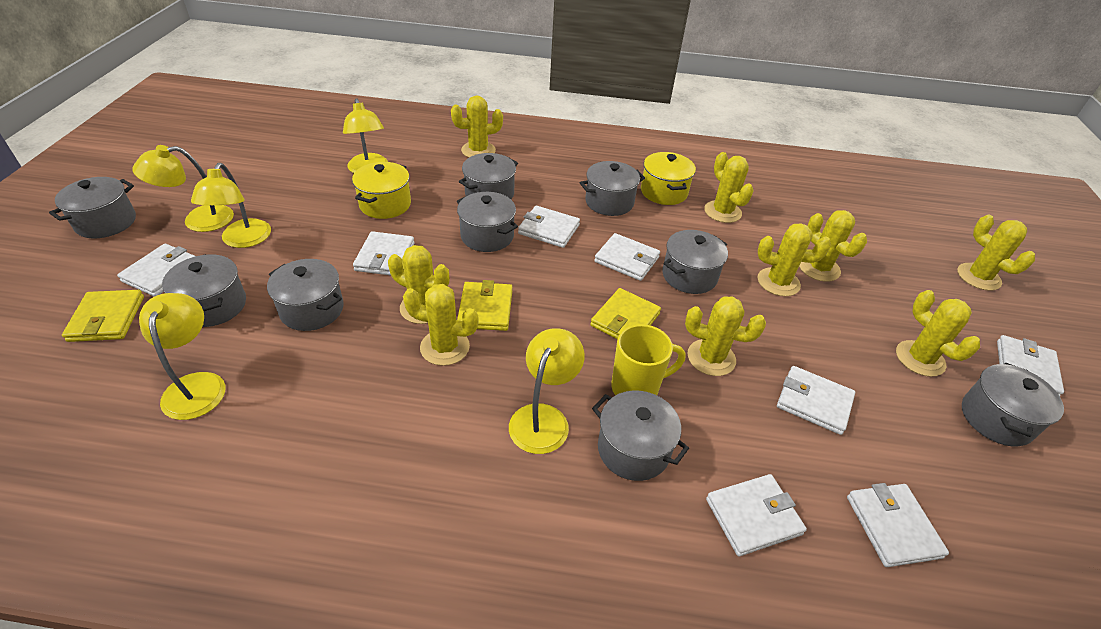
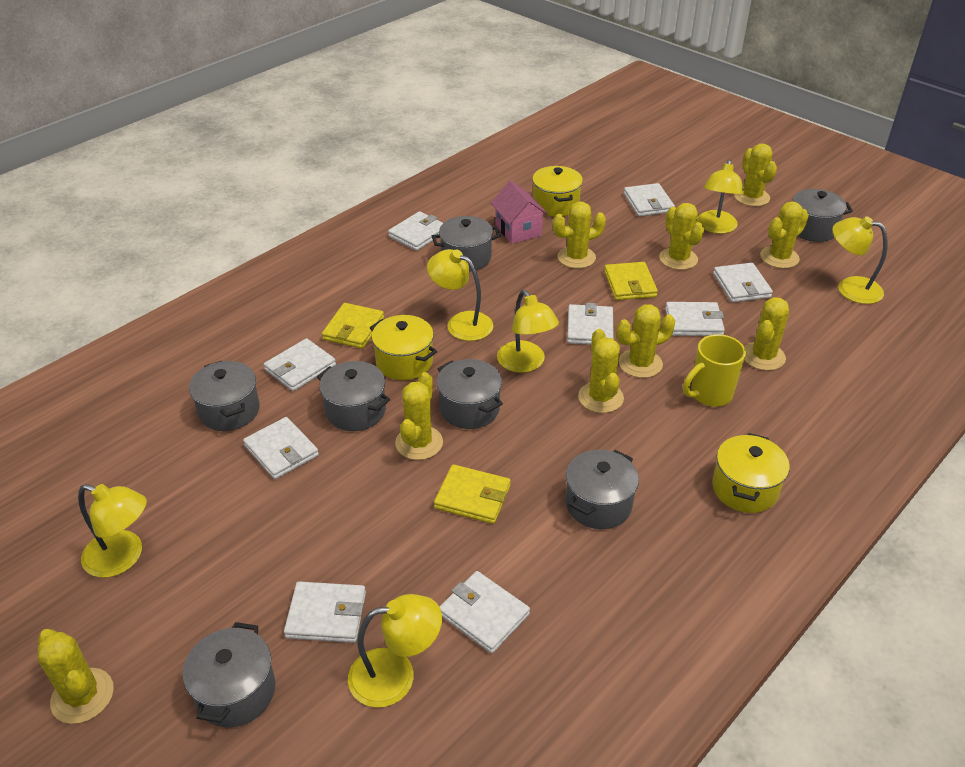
grey pot: 9 -> 7
pink house: 0 -> 1
white wallet: 8 -> 9
yellow lamp: 5 -> 6
yellow pot: 2 -> 3

